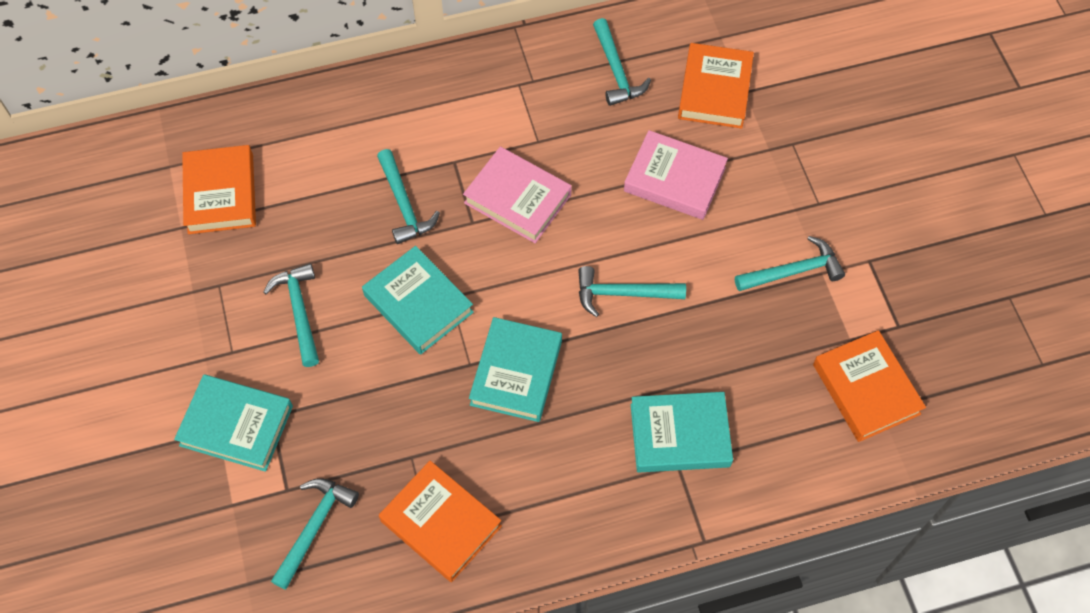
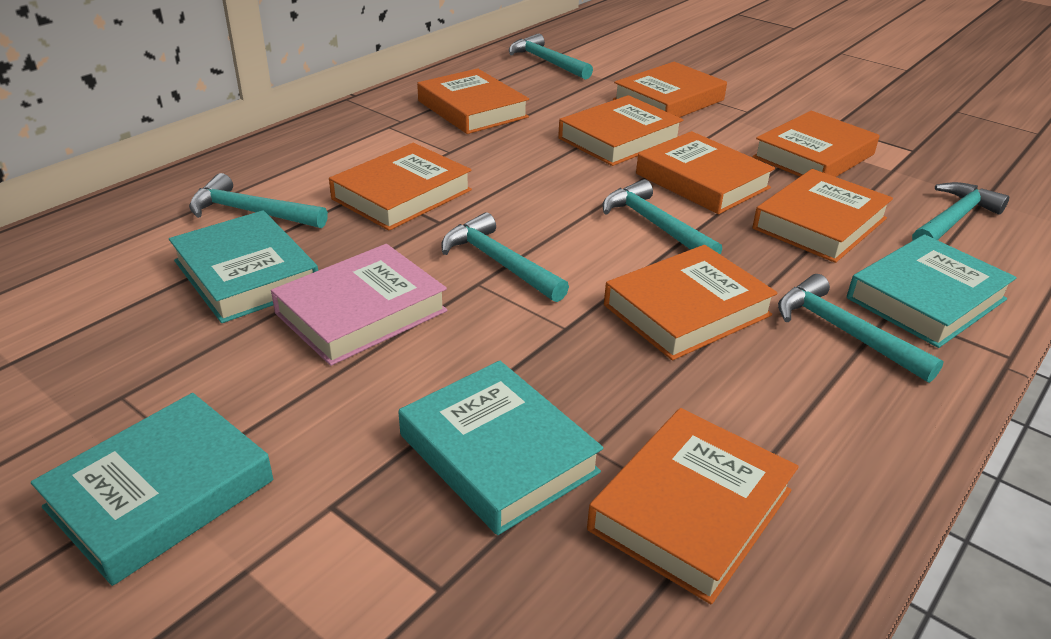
orange book: 4 -> 9
pink book: 2 -> 1

